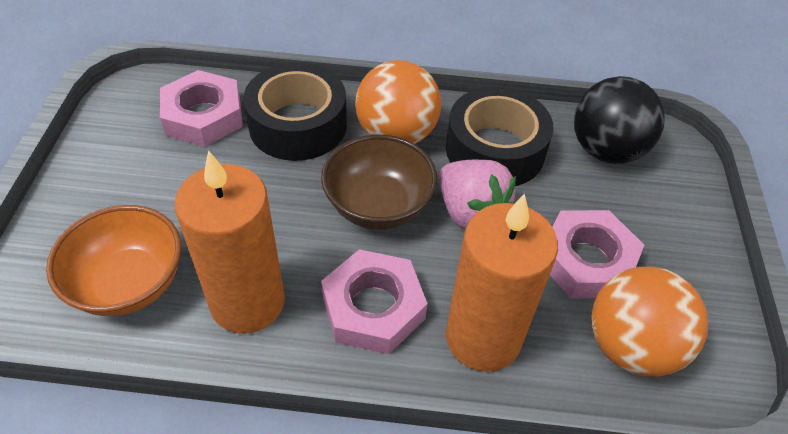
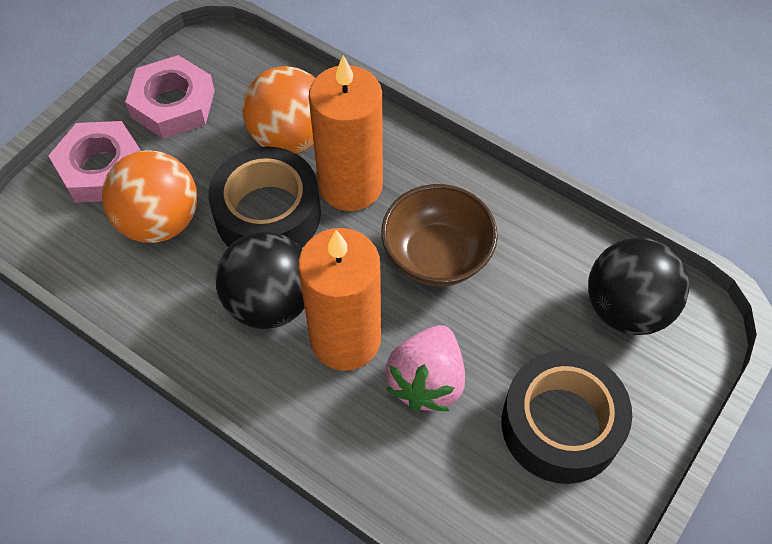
black ball: 1 -> 2
orange bowl: 1 -> 0
pink nut: 3 -> 2

